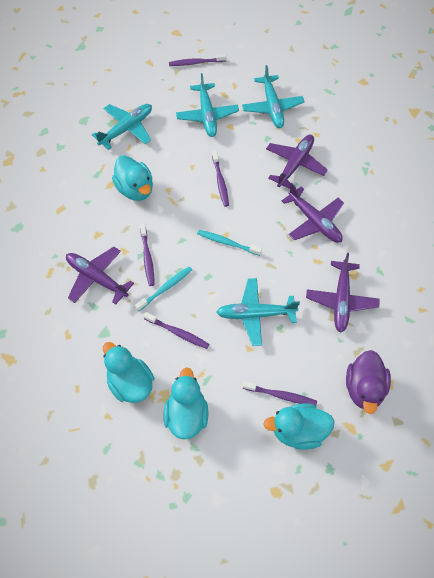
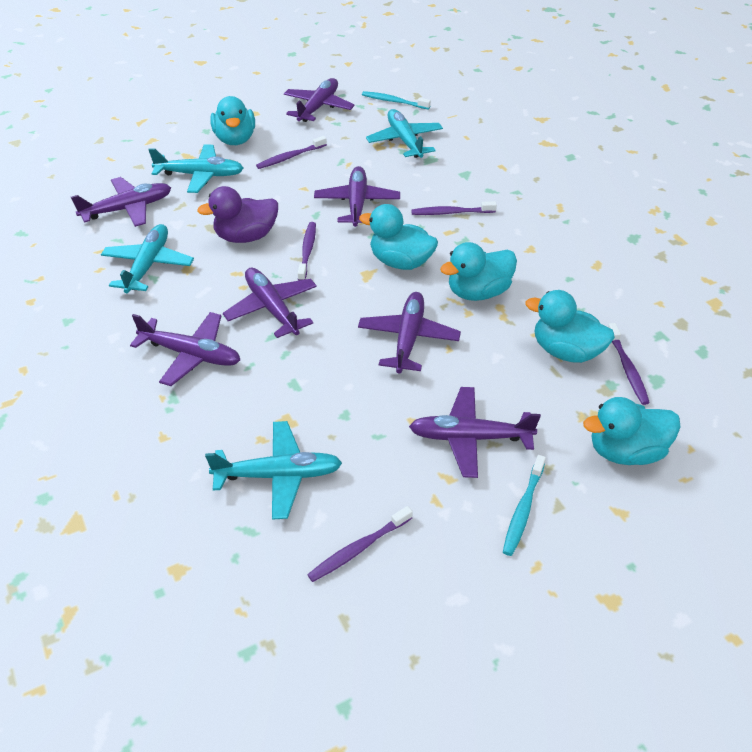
purple plane: 4 -> 7
turquoise duck: 4 -> 5

